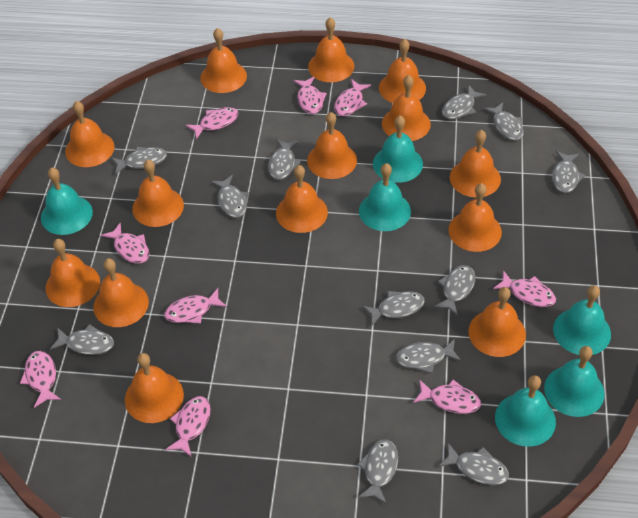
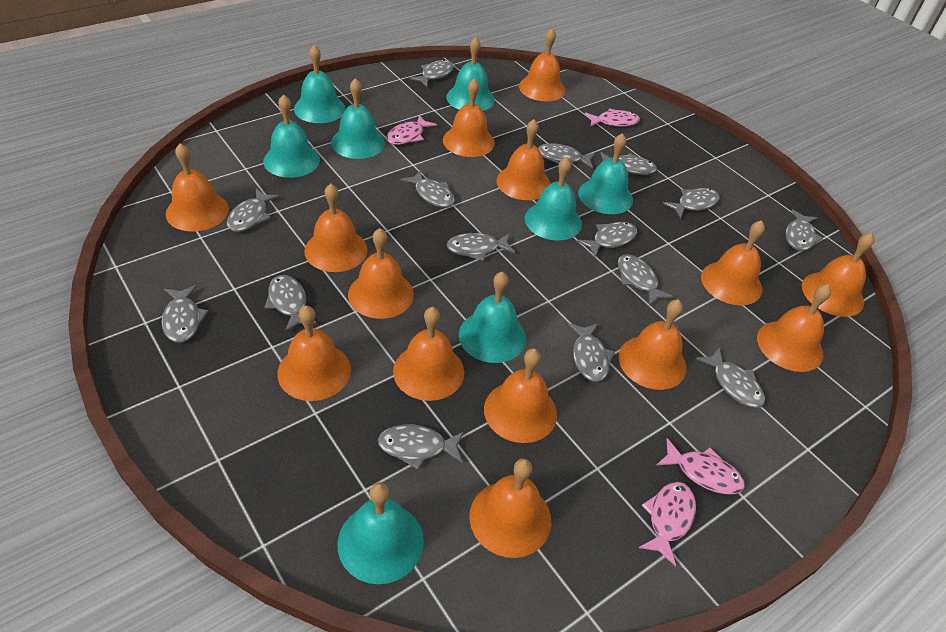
grey fish: 12 -> 15
pink fish: 9 -> 4
turquoise bell: 6 -> 8

